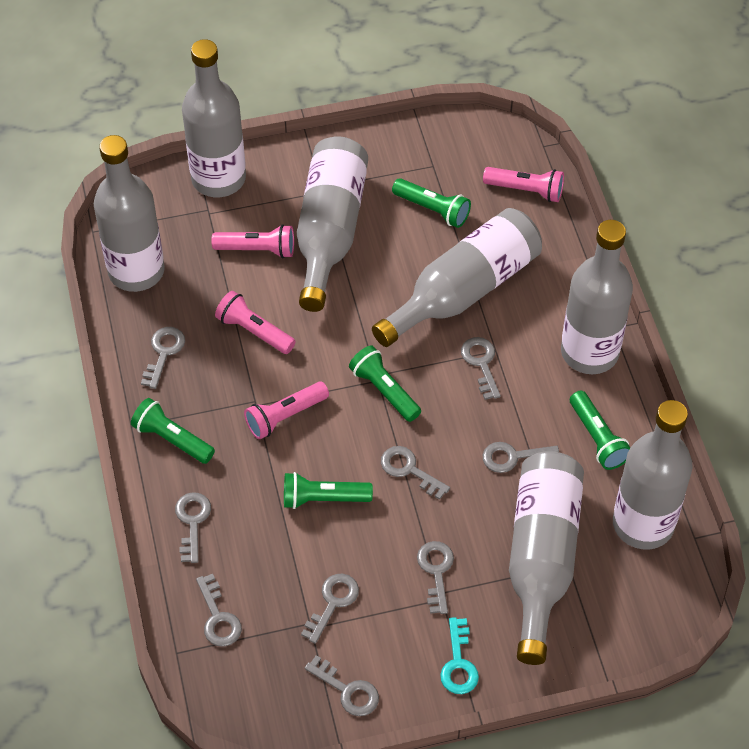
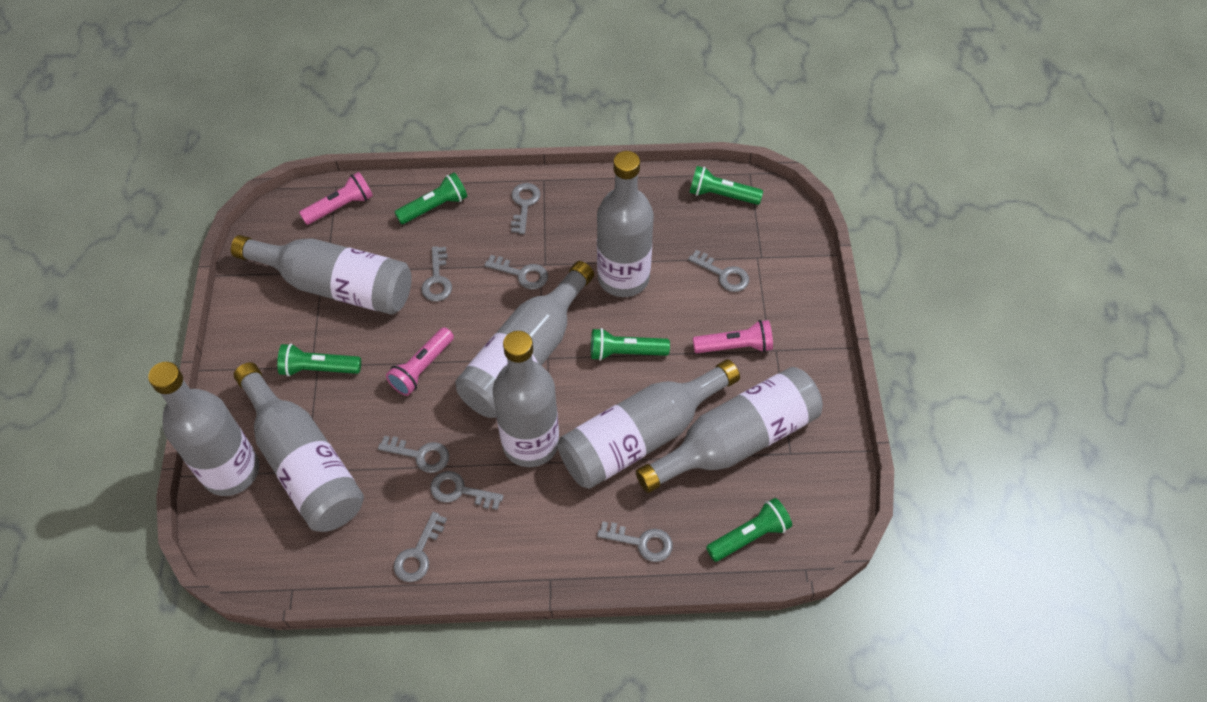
grey bottle: 7 -> 8
grey key: 9 -> 8
pink flashlight: 4 -> 3
turquoise key: 1 -> 0

